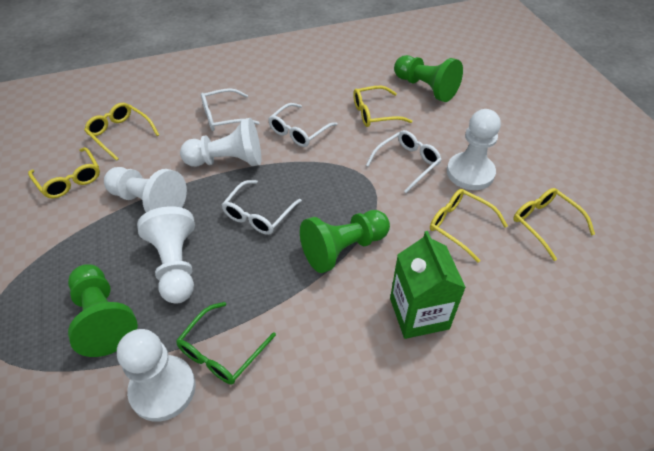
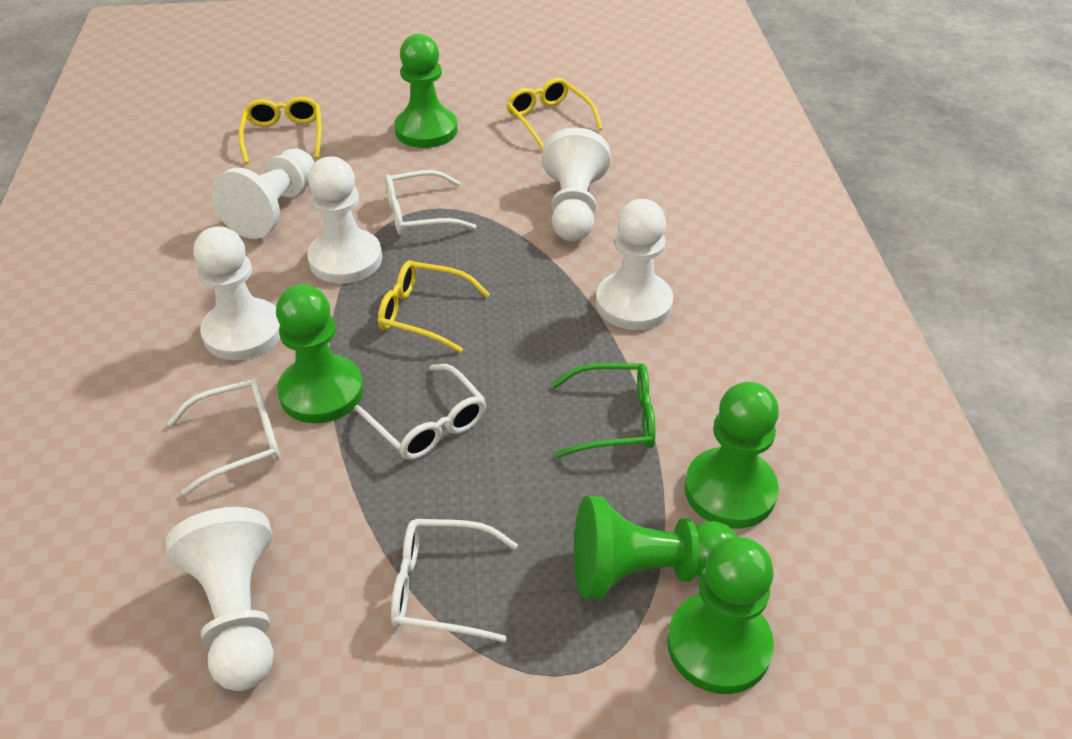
green carton: 1 -> 0
green pawn: 3 -> 5
white pawn: 5 -> 6
yellow glasses: 5 -> 3

